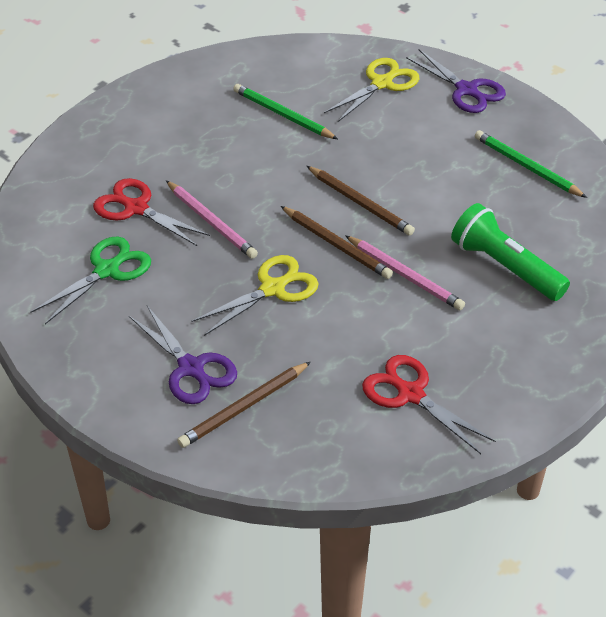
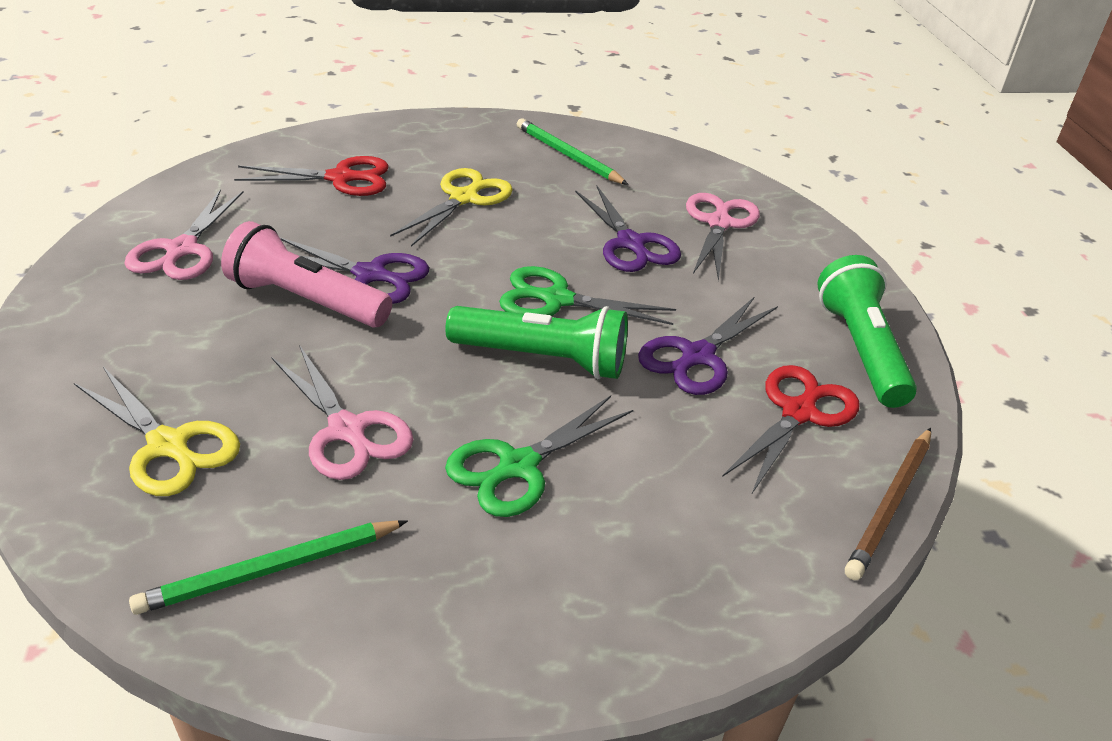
brown pencil: 3 -> 1
green flashlight: 1 -> 2
green scissors: 1 -> 2
pink flashlight: 0 -> 1
pink pencil: 2 -> 0
pink scissors: 0 -> 3
purple scissors: 2 -> 3

